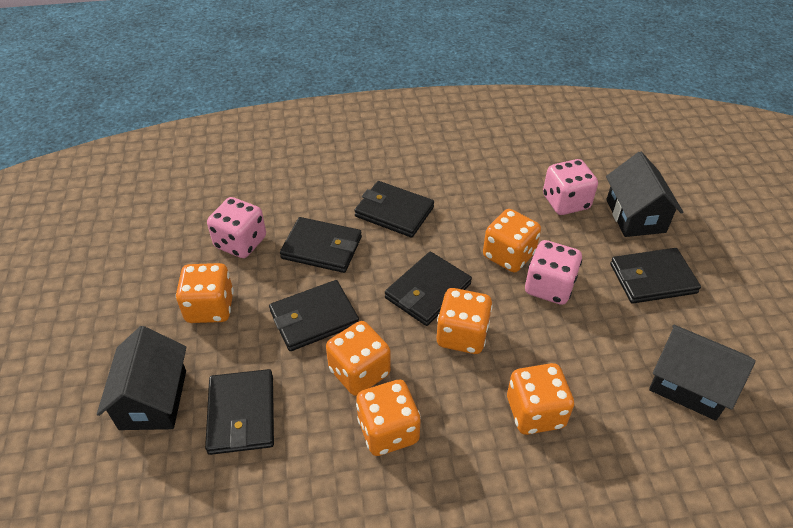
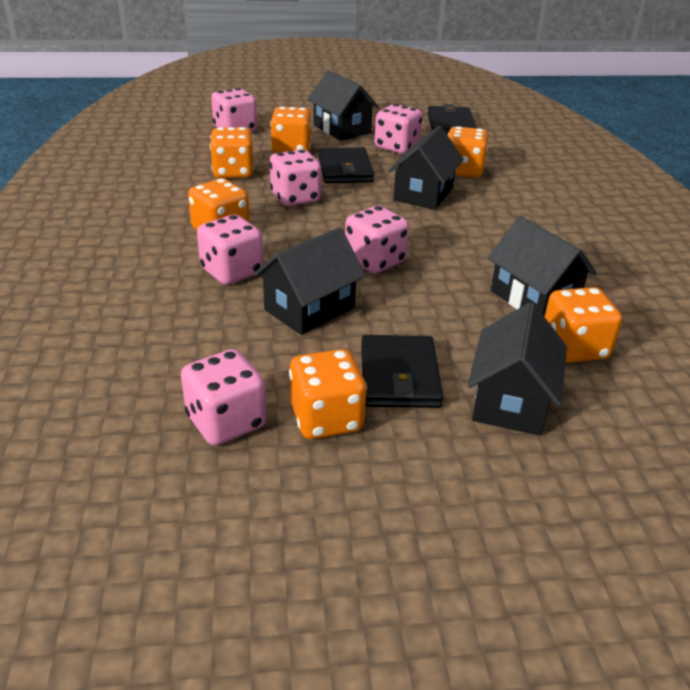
black house: 3 -> 5
black wallet: 6 -> 3
pink dice: 3 -> 6

